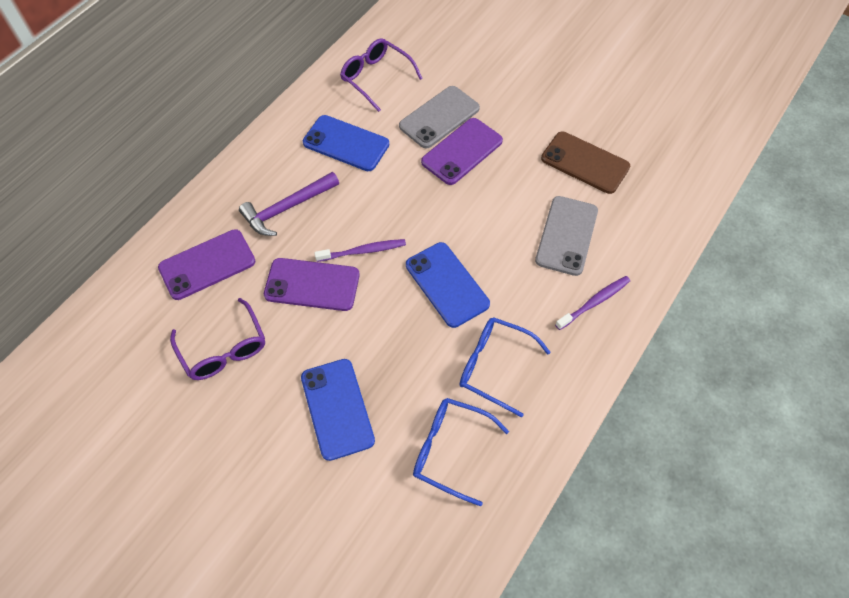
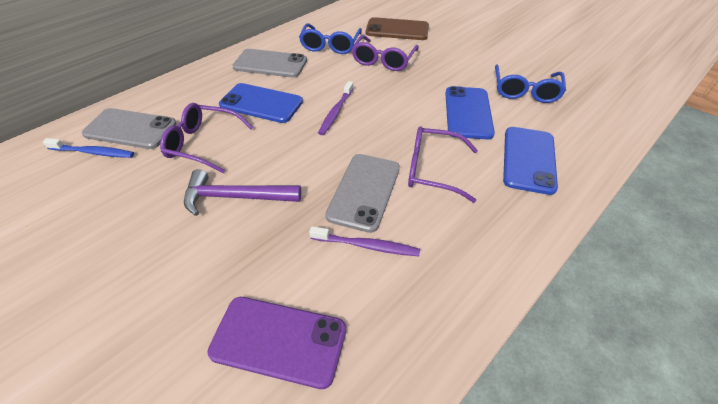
blue toothbrush: 0 -> 1
grey phone: 2 -> 3
purple glasses: 2 -> 3
purple phone: 3 -> 1

